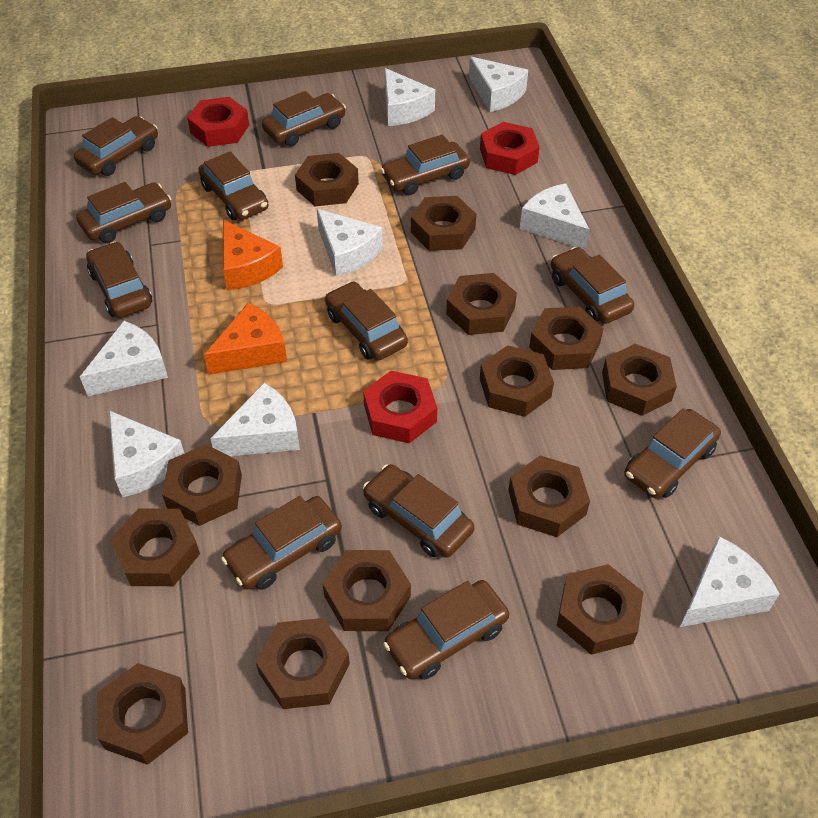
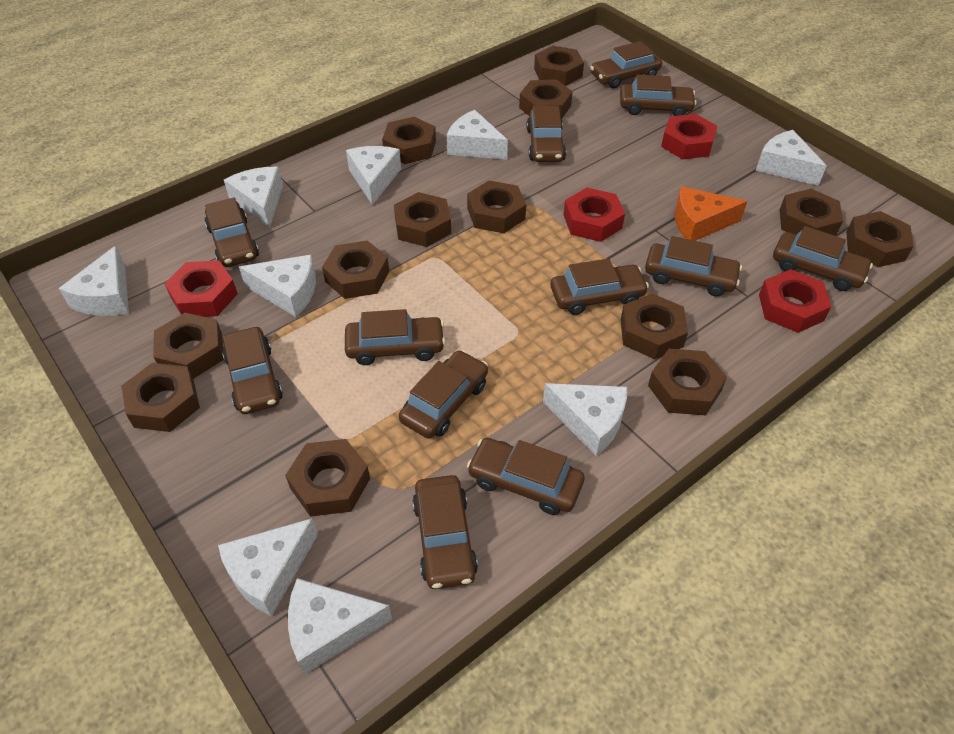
orange cheese: 2 -> 1
red nut: 3 -> 4
white cheese: 8 -> 9

